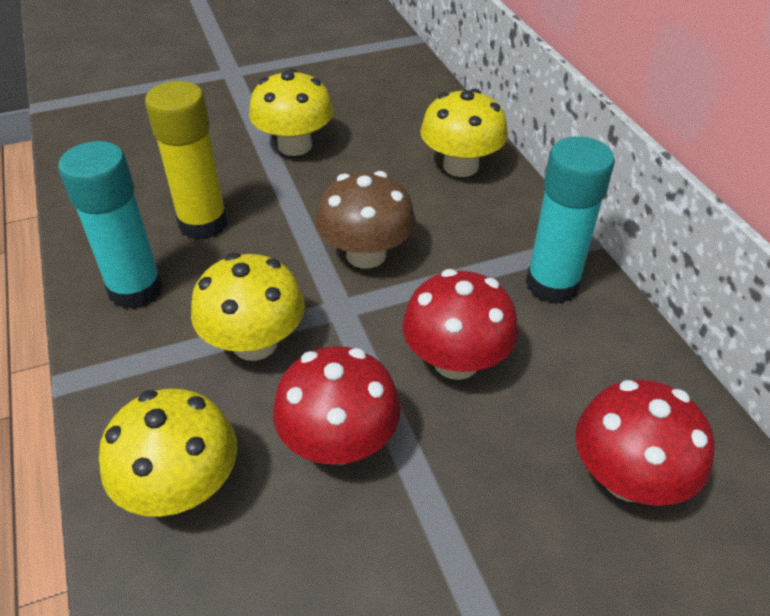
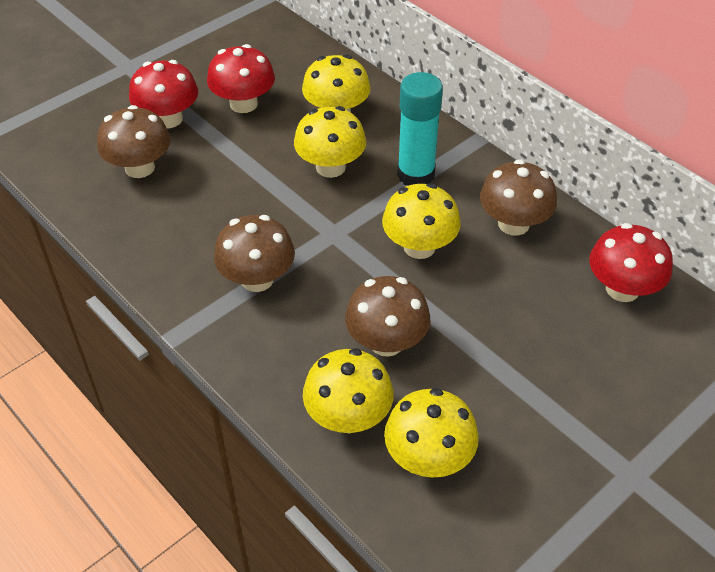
brown mushroom: 1 -> 4
turquoise glue stick: 2 -> 1
yellow glue stick: 1 -> 0
yellow mushroom: 4 -> 5

